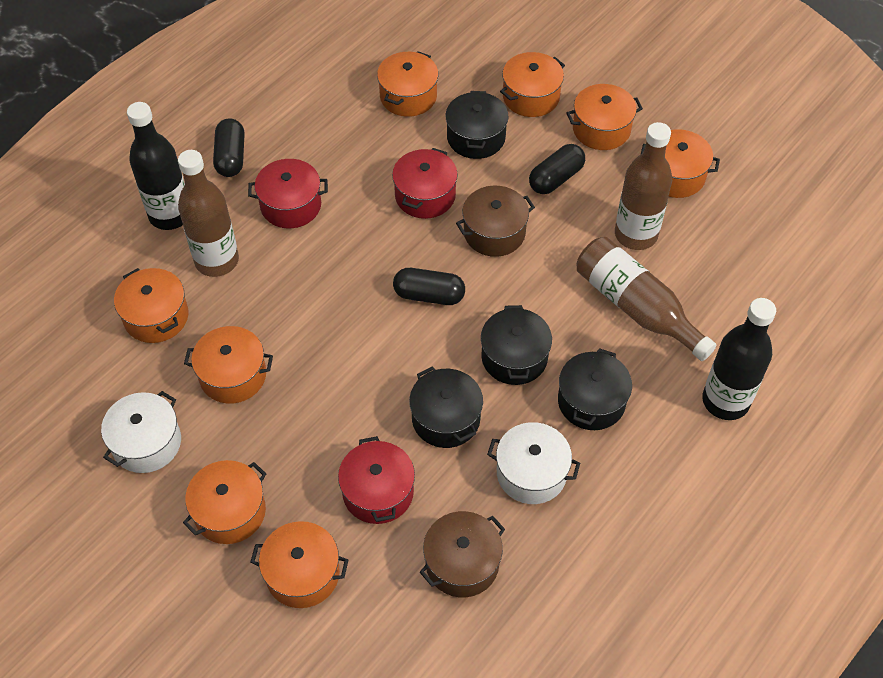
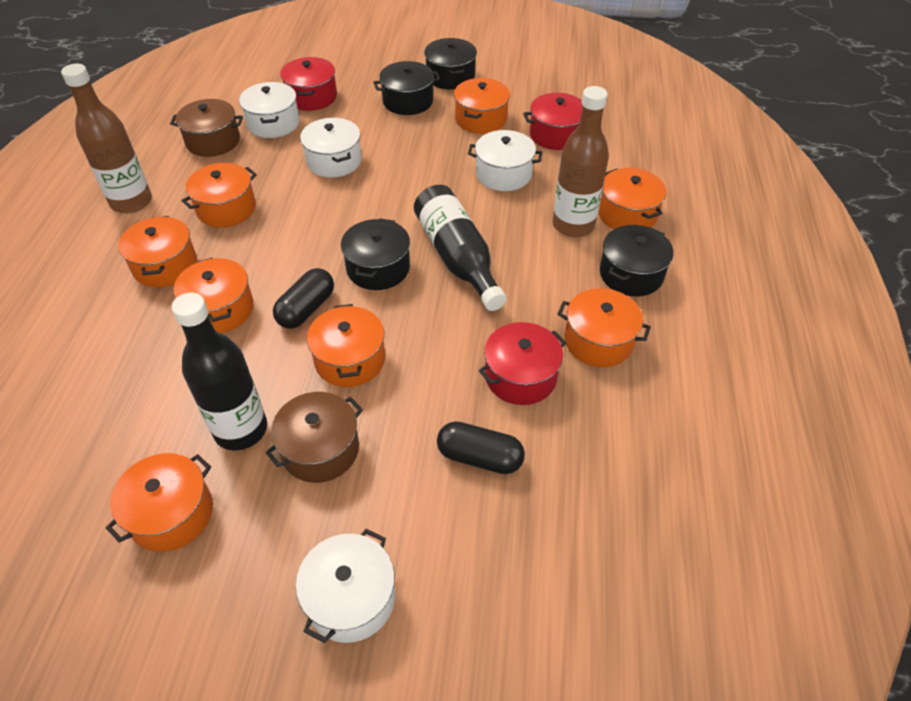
black capsule: 3 -> 2
brown bottle: 3 -> 2
white pot: 2 -> 4

